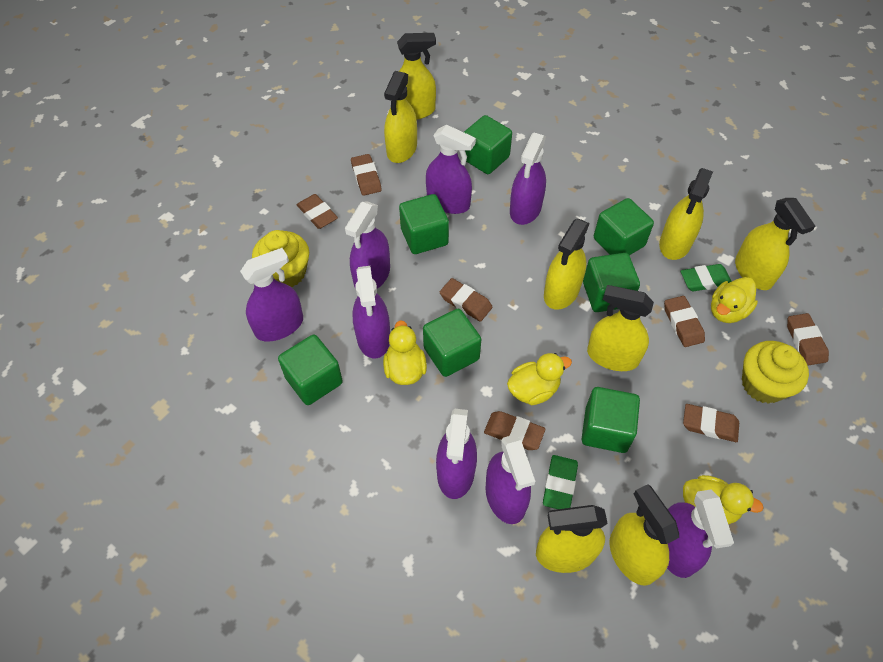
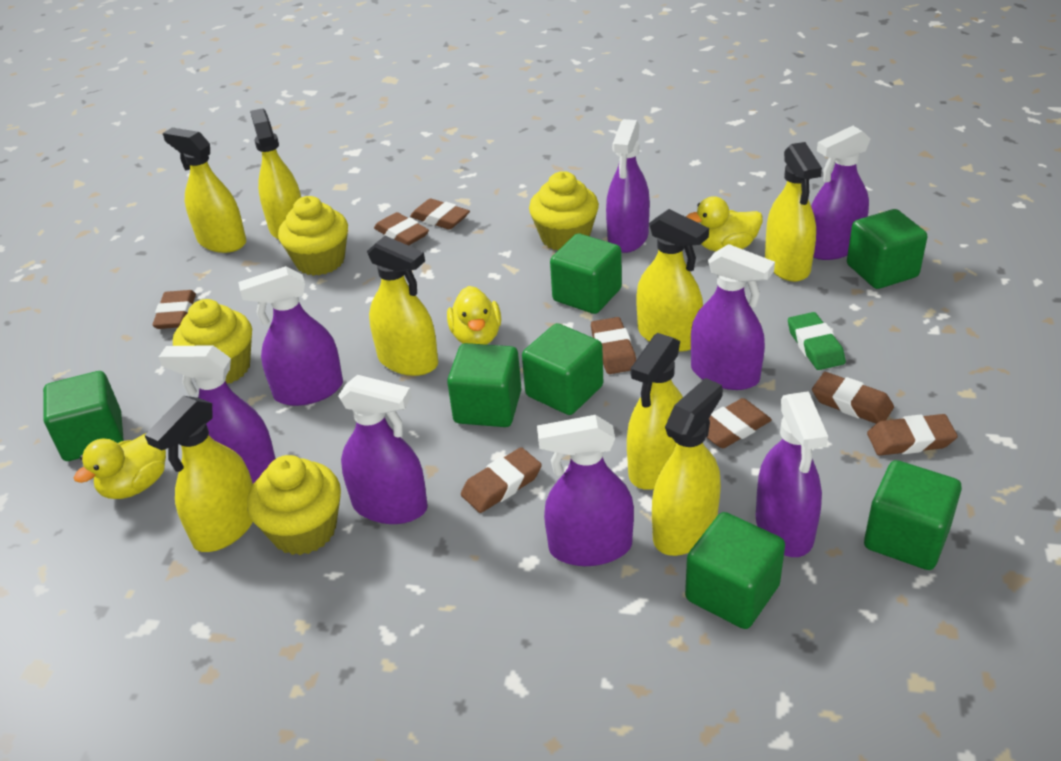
brown eraser: 7 -> 8
green eraser: 2 -> 1
yellow cupcake: 2 -> 4
yellow duck: 4 -> 3

